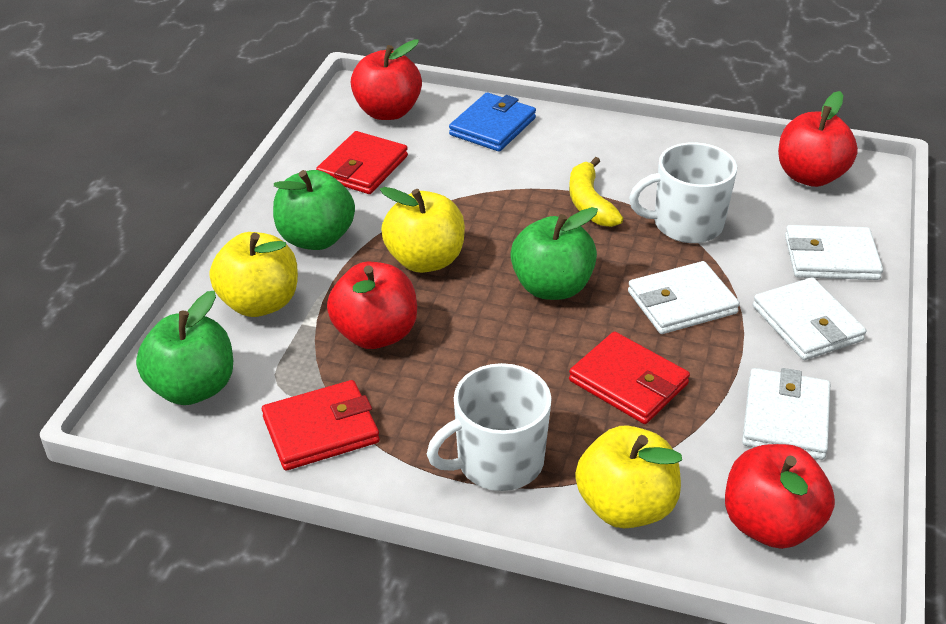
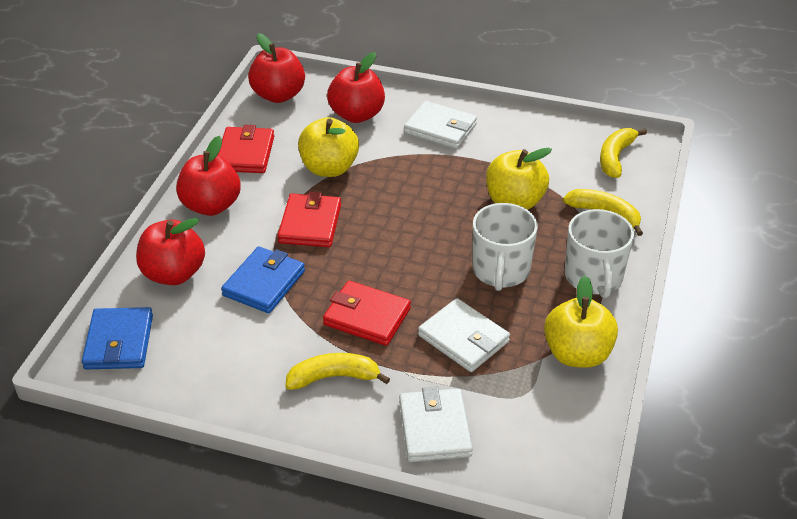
blue wallet: 1 -> 2
green apple: 3 -> 0
white wallet: 4 -> 3
yellow banana: 1 -> 3

